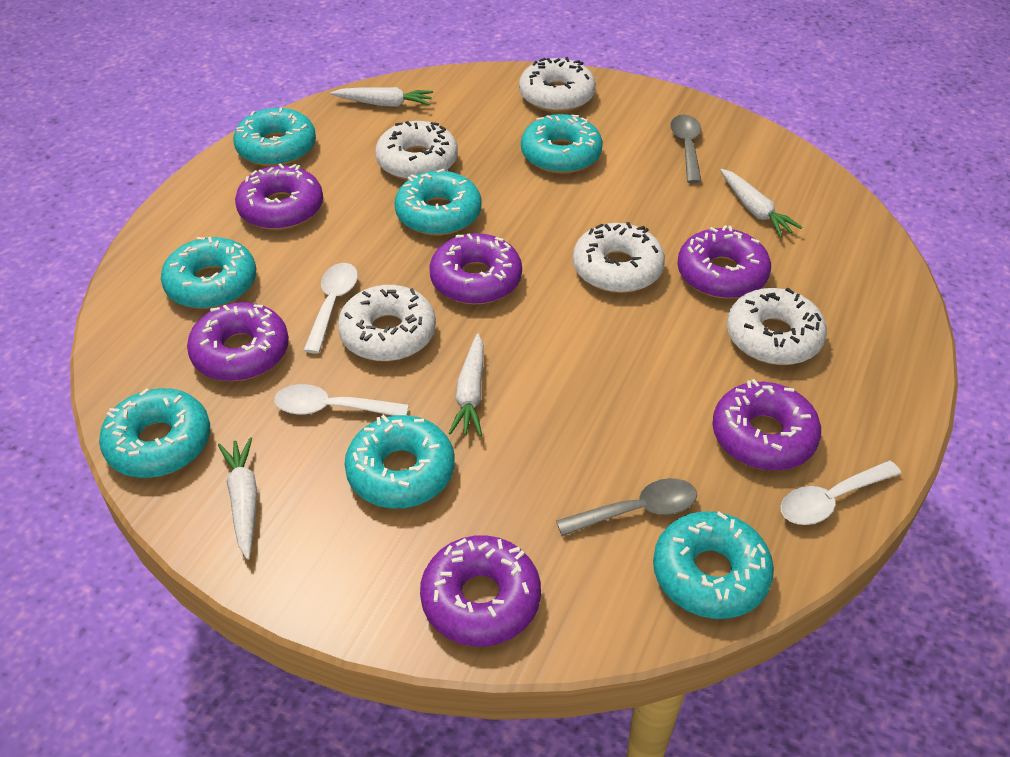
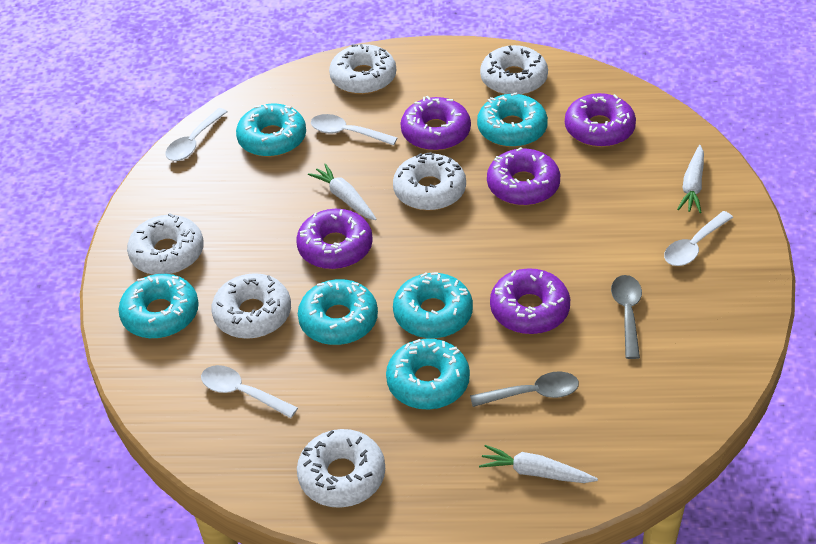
purple donut: 6 -> 5
turquoise donut: 7 -> 6
white carrot: 4 -> 3
white donut: 5 -> 6
white spoon: 3 -> 4

